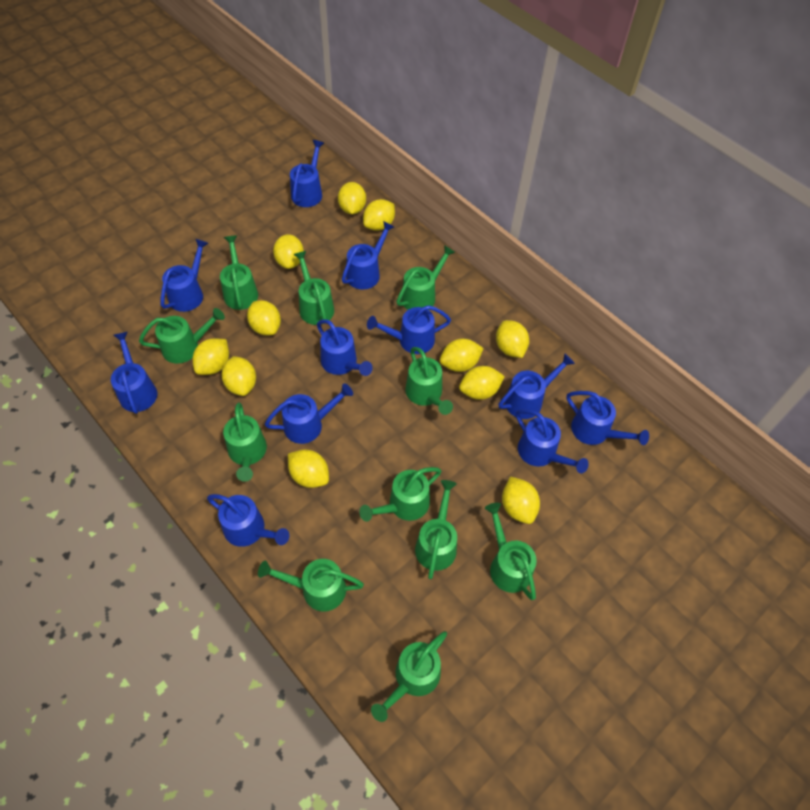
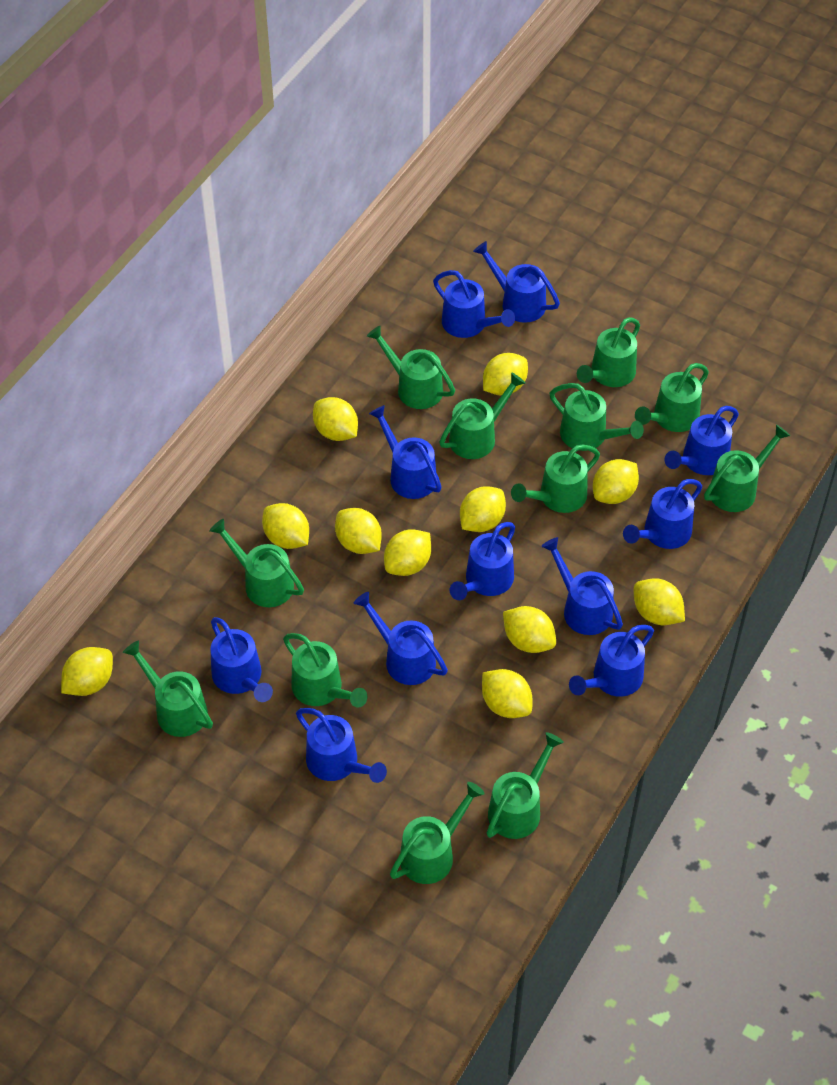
green watering can: 11 -> 12

